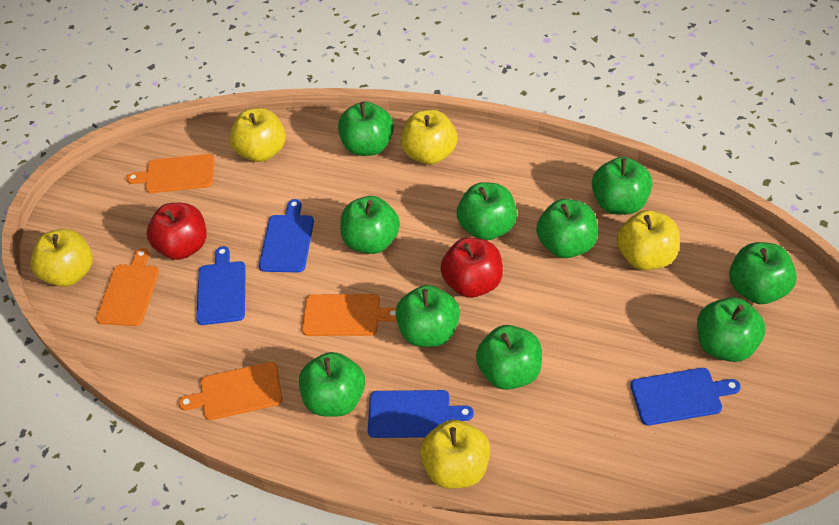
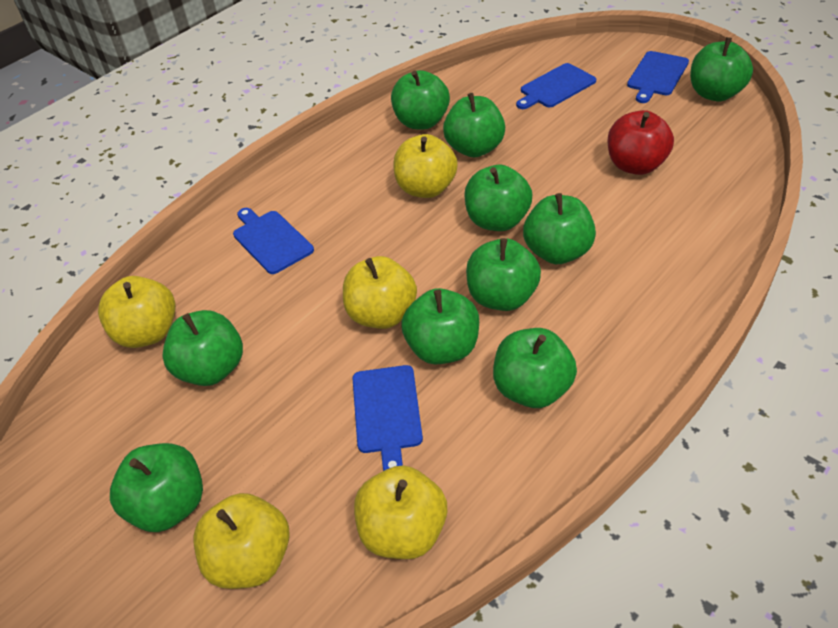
orange cutting board: 4 -> 0
red apple: 2 -> 1

